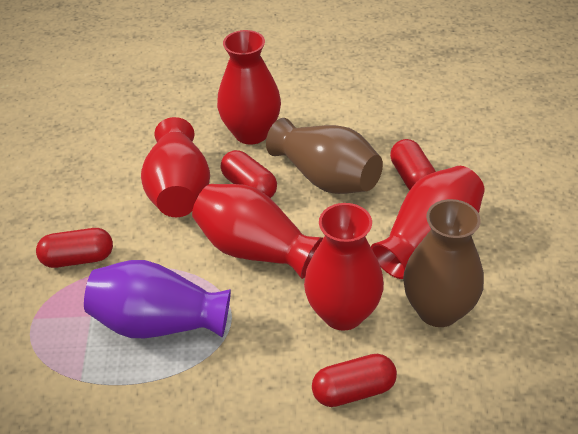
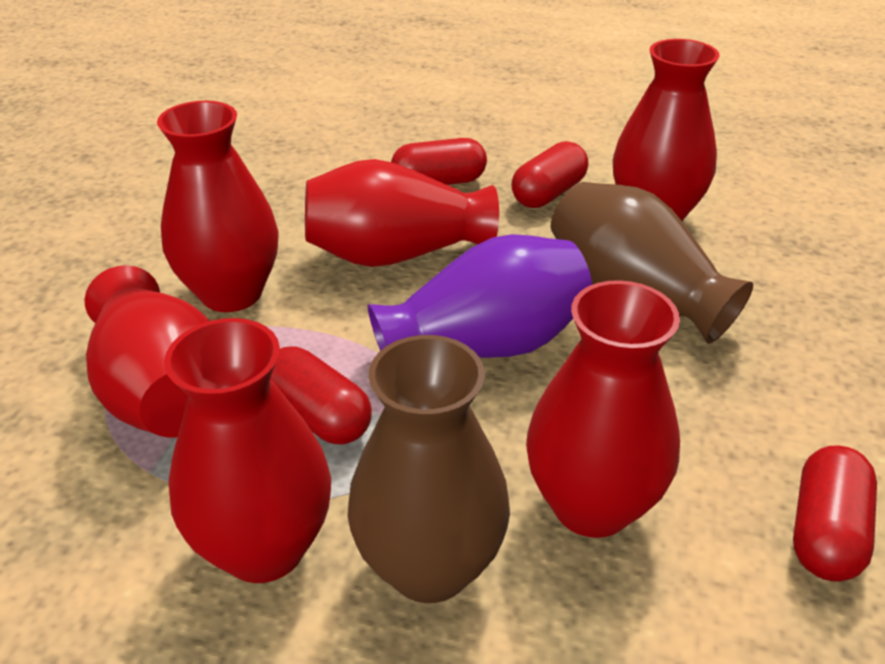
red vase: 5 -> 6

